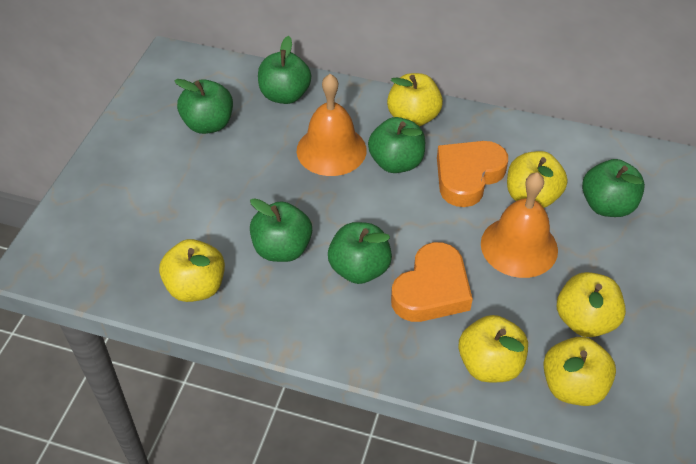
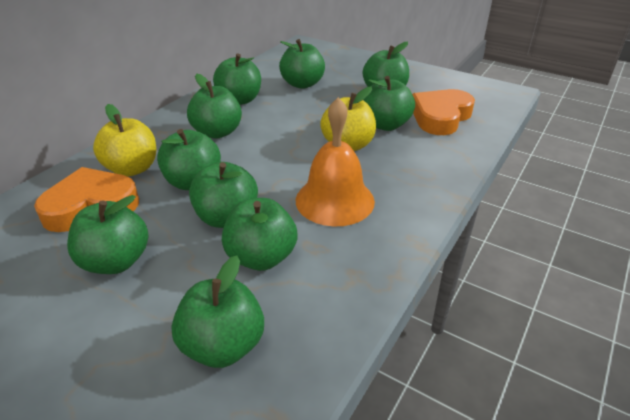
green apple: 6 -> 10
orange bell: 2 -> 1
yellow apple: 6 -> 2

